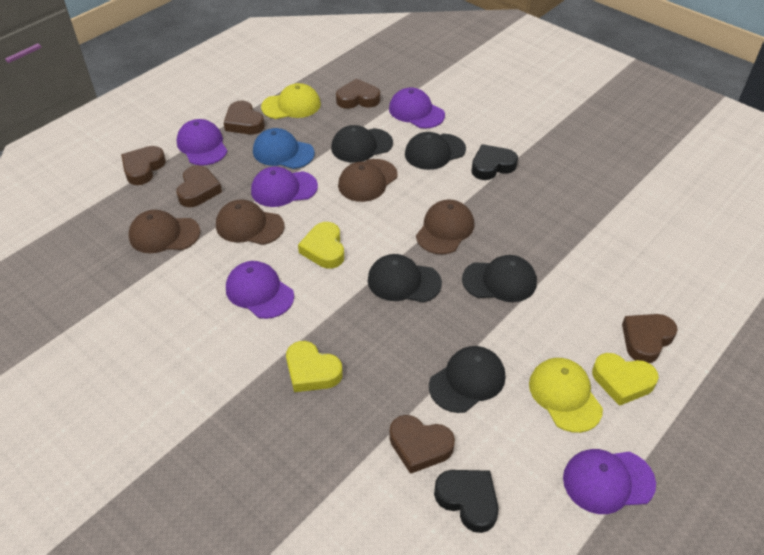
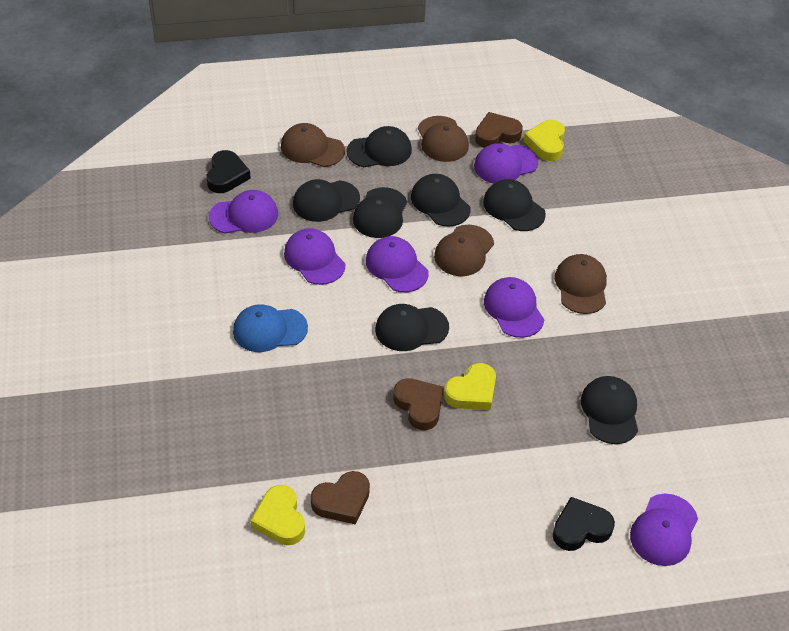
black cap: 5 -> 7
brown heart: 6 -> 3
purple cap: 5 -> 6
yellow cap: 2 -> 0

